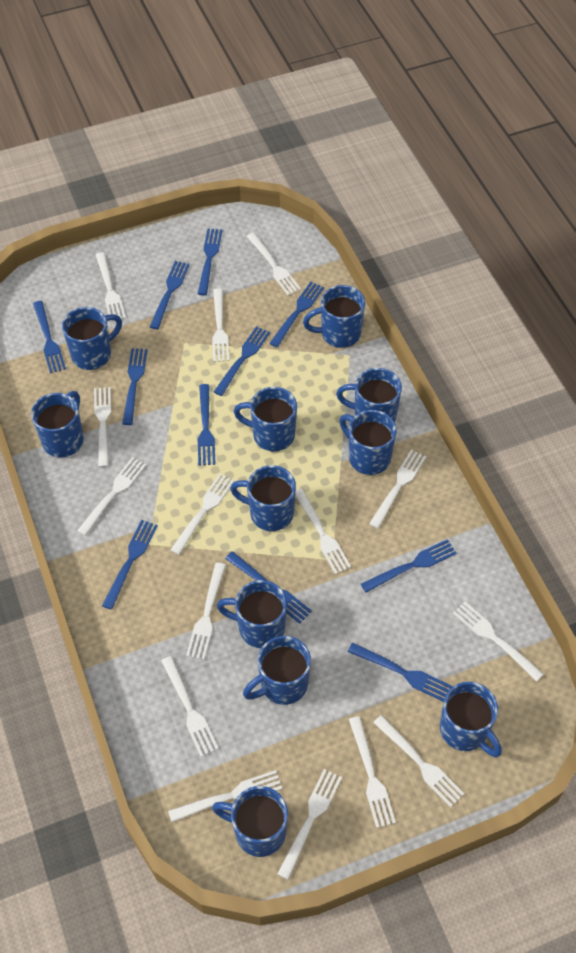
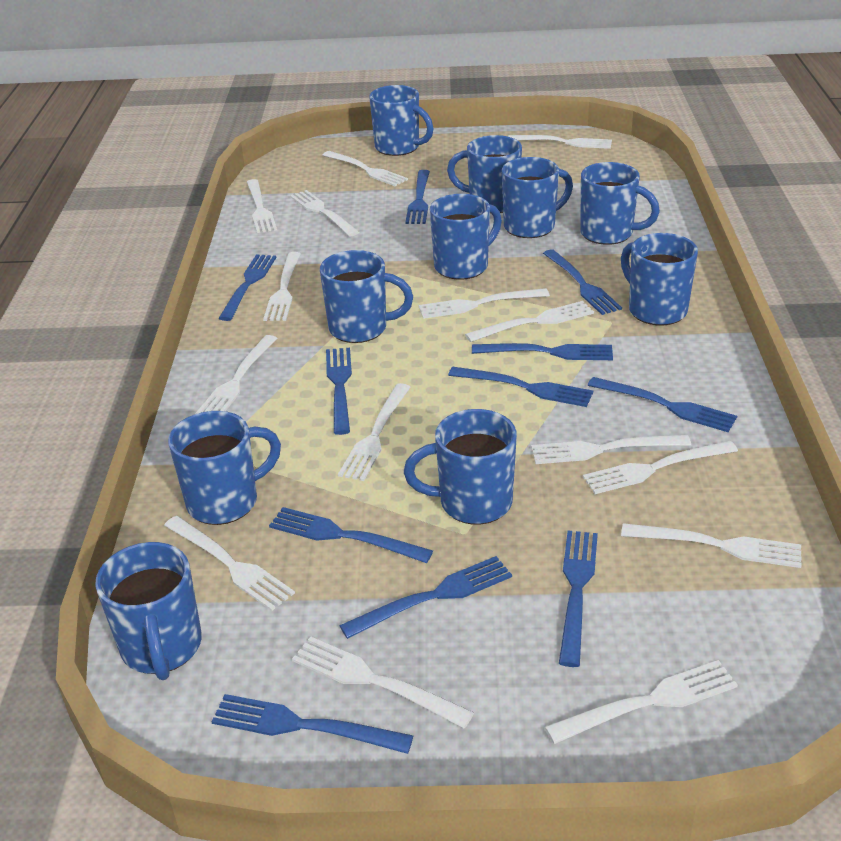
blue mug: 11 -> 10

